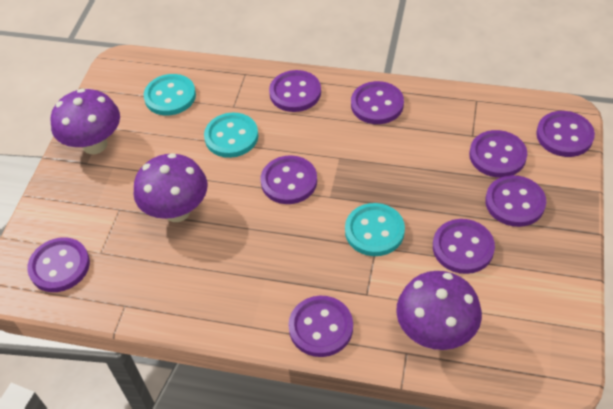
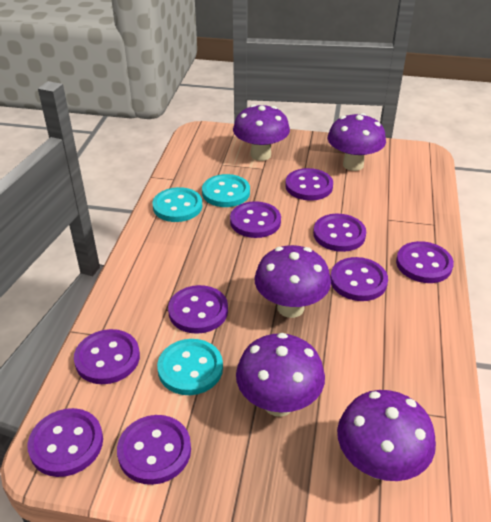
purple mushroom: 3 -> 5

